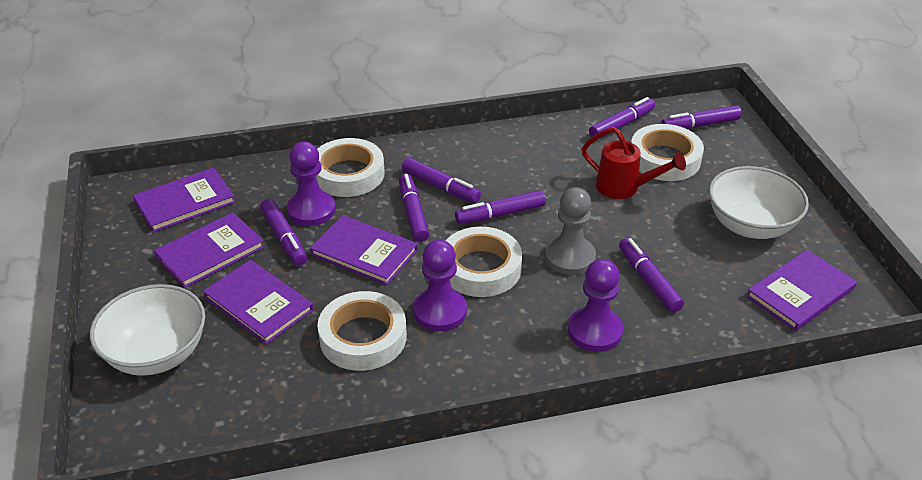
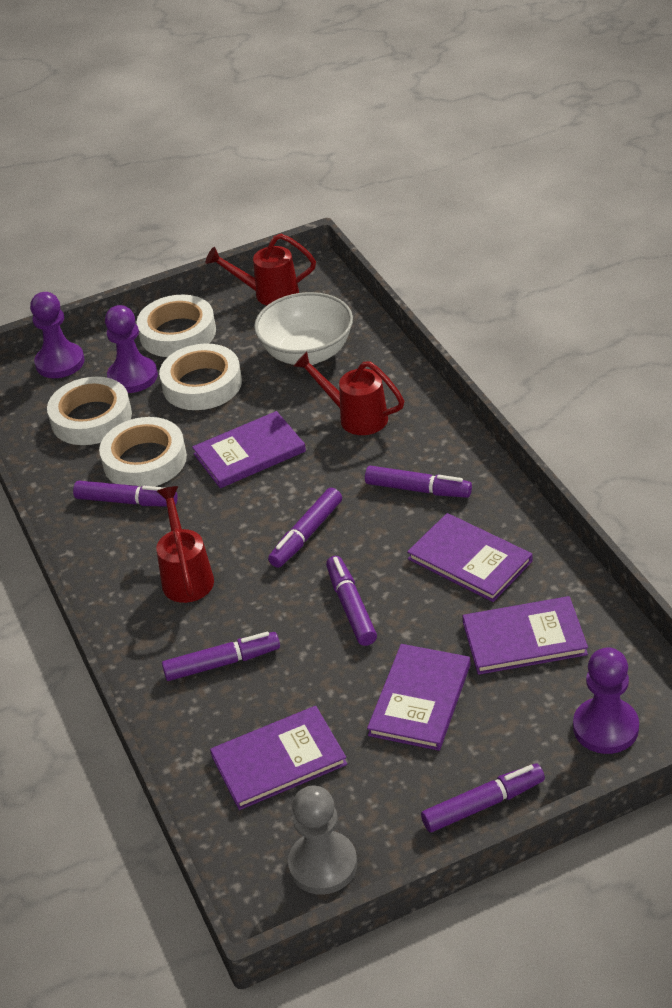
purple marker: 7 -> 6
red watering can: 1 -> 3
white bowl: 2 -> 1

